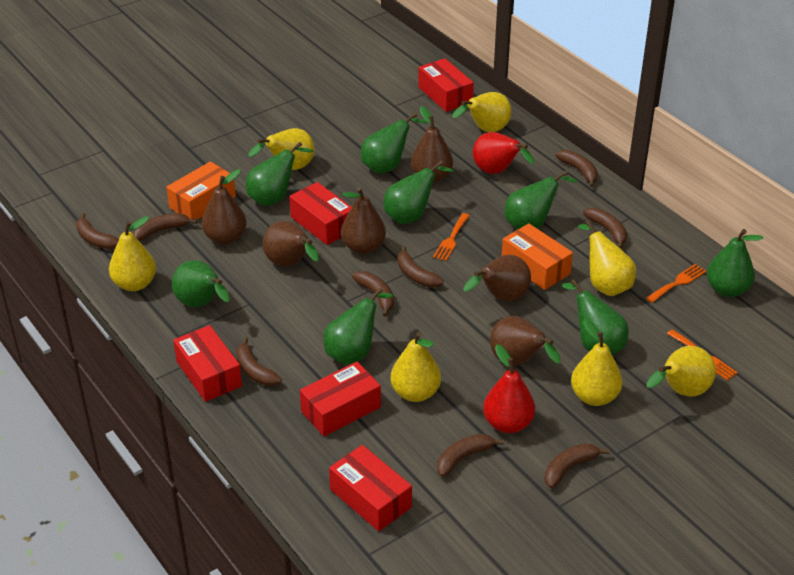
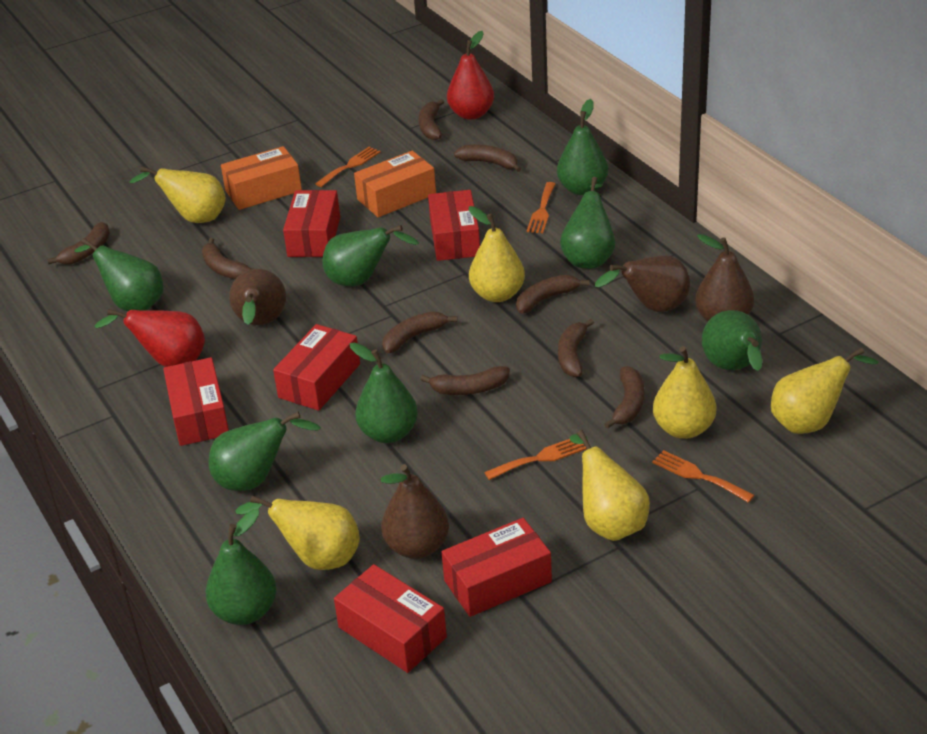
brown pear: 6 -> 4
orange fork: 3 -> 4
red box: 5 -> 6
yellow pear: 7 -> 6

